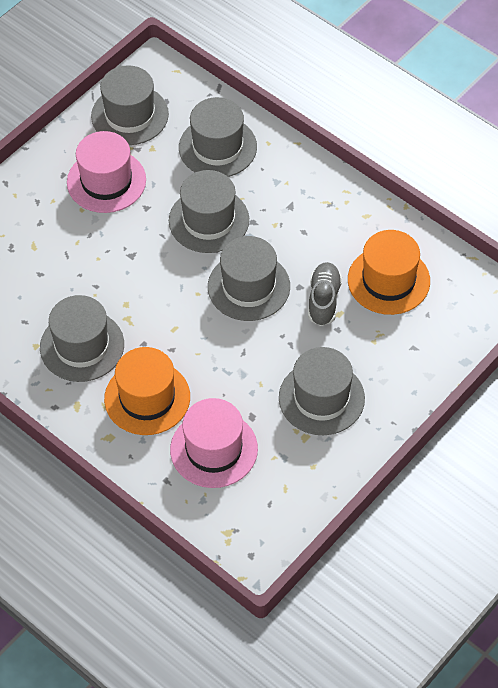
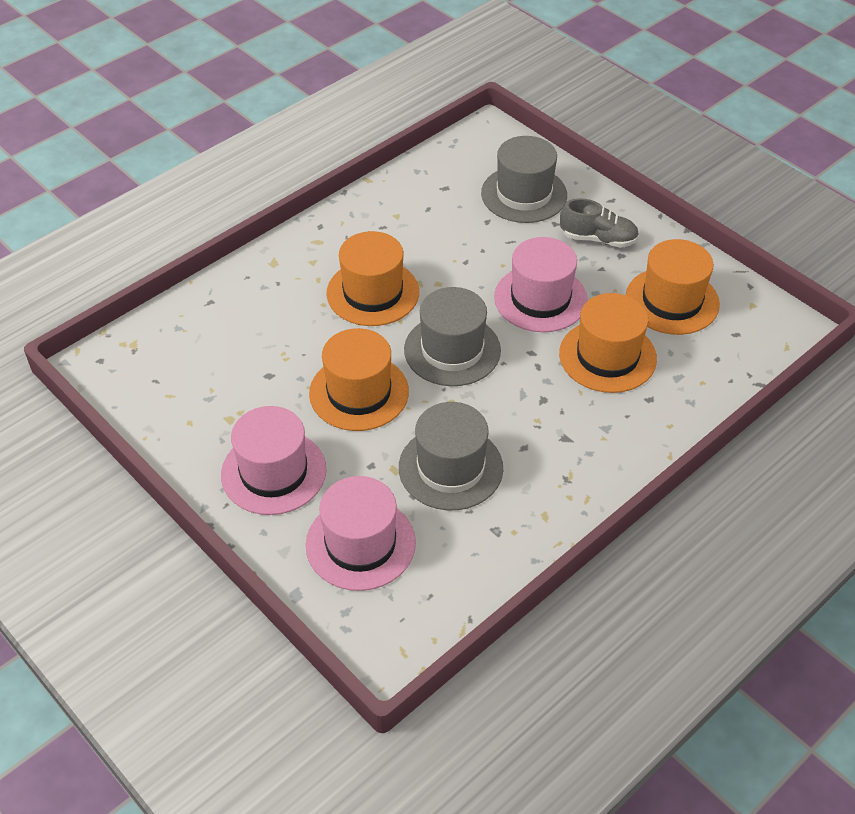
grey hat: 6 -> 3
orange hat: 2 -> 4
pink hat: 2 -> 3

